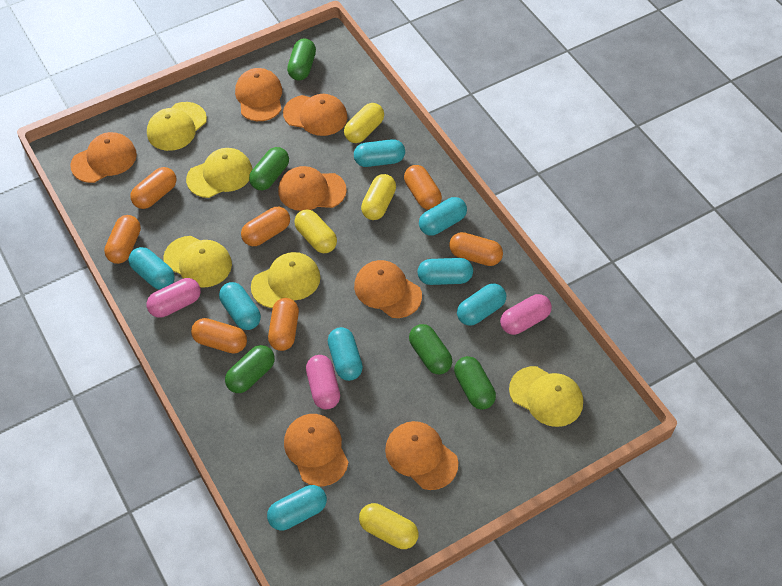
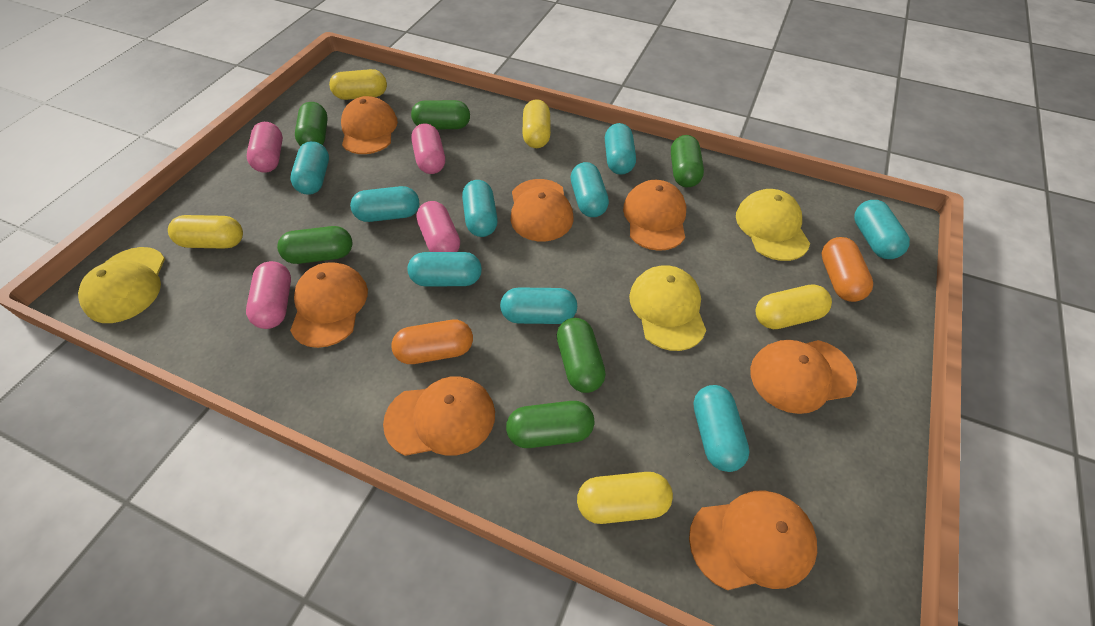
green capsule: 5 -> 6
orange capsule: 7 -> 2
pink capsule: 3 -> 4
turquoise capsule: 8 -> 9
yellow cap: 5 -> 3
yellow capsule: 4 -> 5

